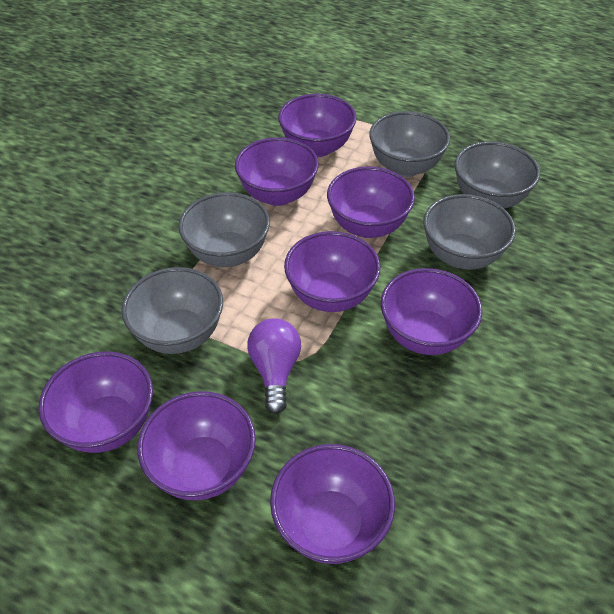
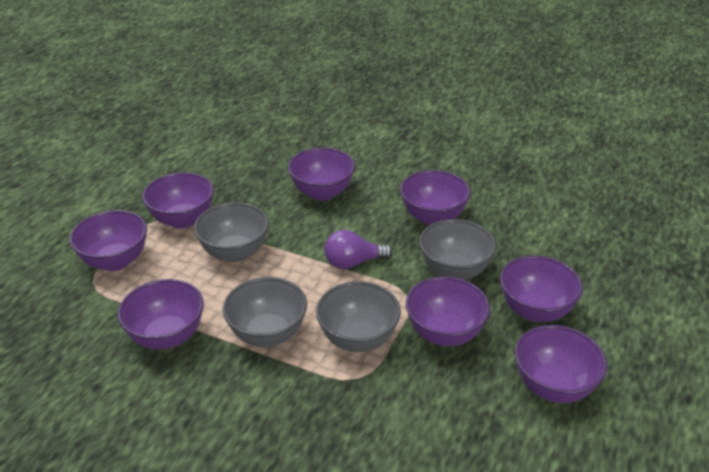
grey bowl: 5 -> 4

